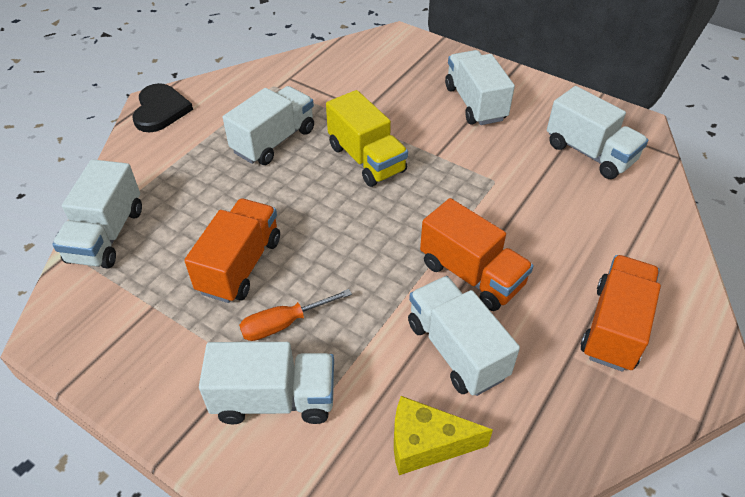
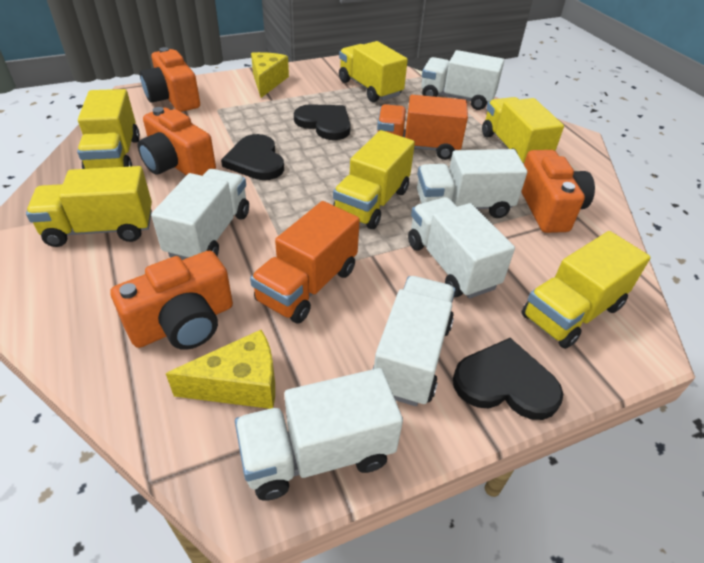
black heart: 1 -> 3
orange camera: 0 -> 4
orange screwdriver: 1 -> 0
orange truck: 3 -> 2
yellow cheese: 1 -> 2
yellow truck: 1 -> 6

